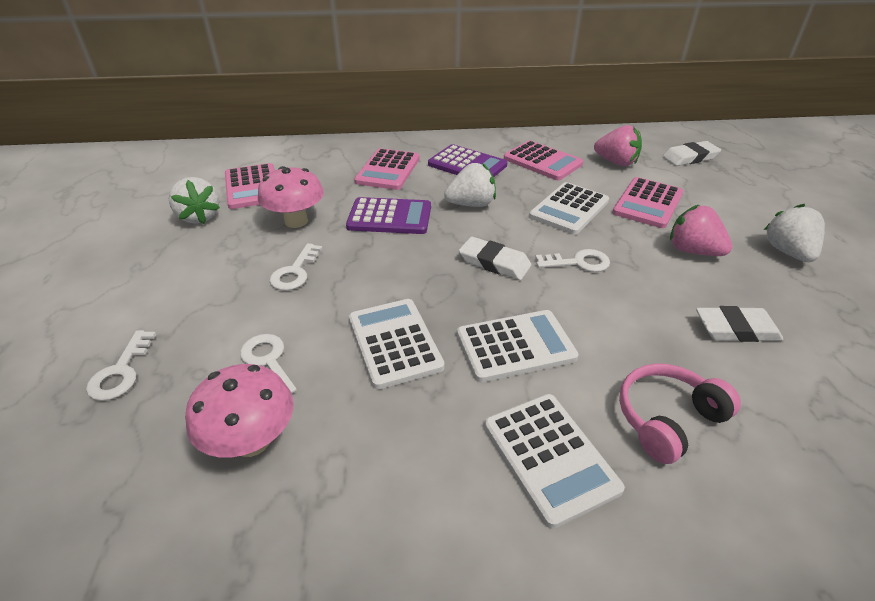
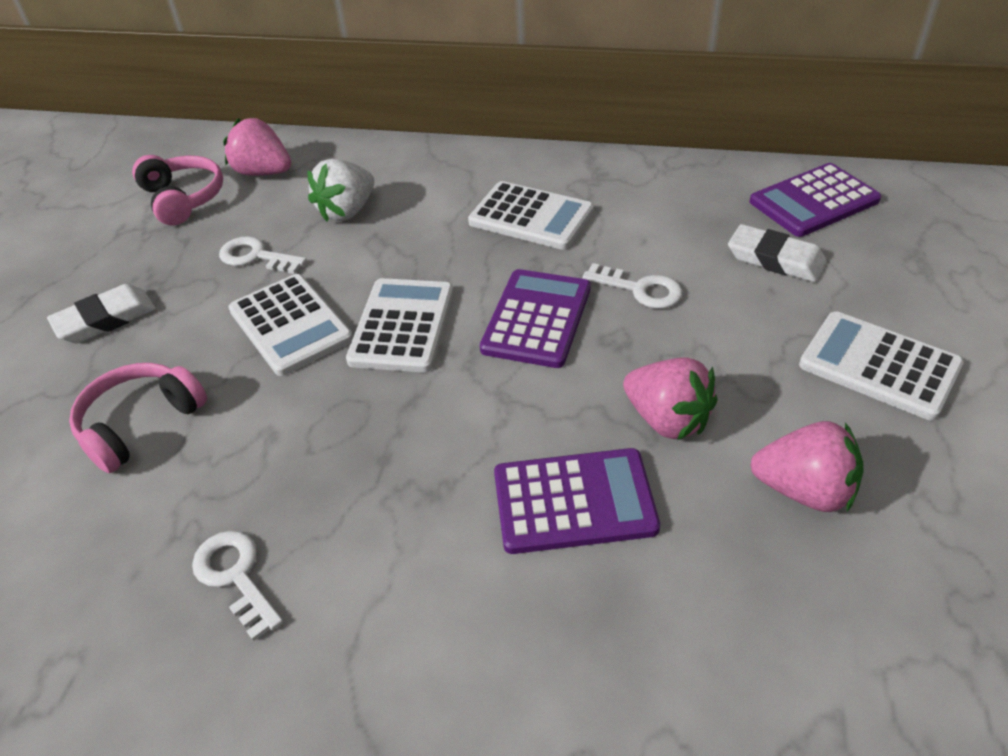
pink calculator: 4 -> 0
pink headphones: 1 -> 2
pink mushroom: 2 -> 0
pink strawberry: 2 -> 3
purple calculator: 2 -> 3
white eraser: 3 -> 2
white key: 4 -> 3
white strawberry: 3 -> 1

